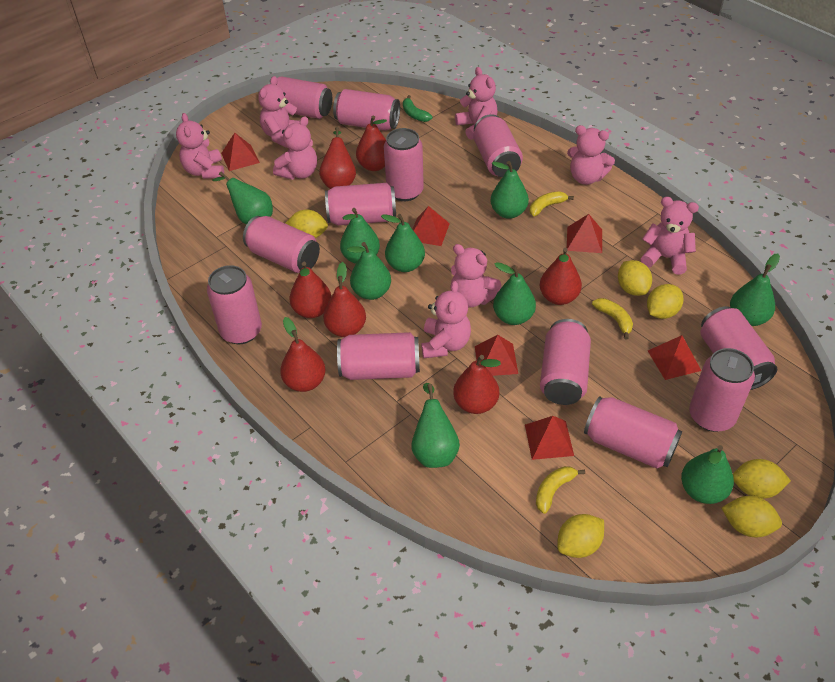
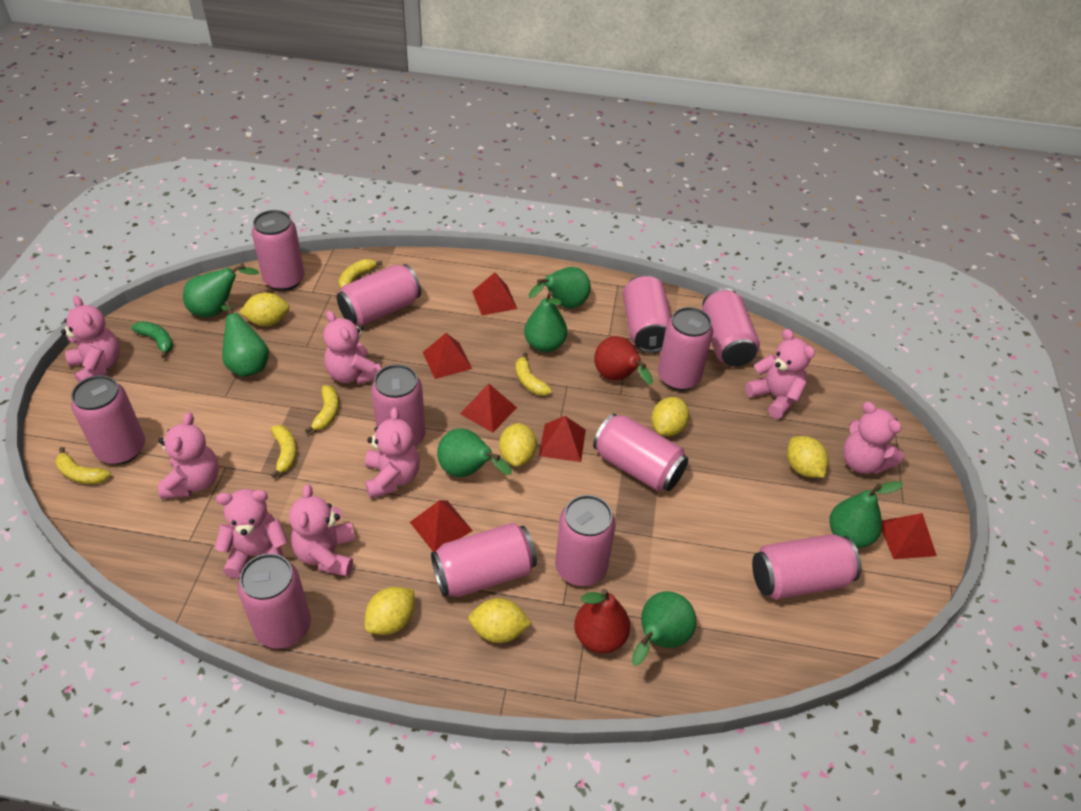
green pear: 9 -> 7
red pear: 7 -> 2
yellow banana: 3 -> 5

